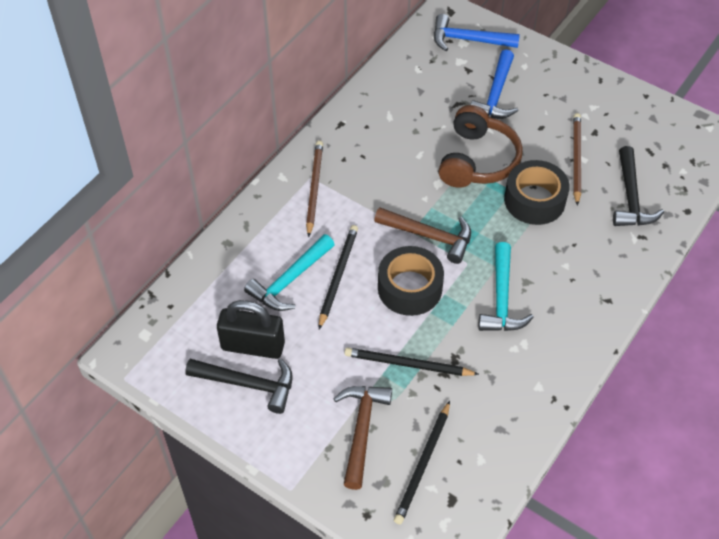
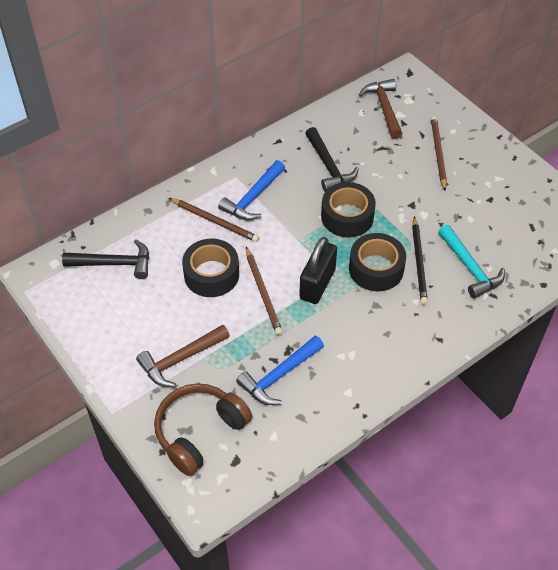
black pencil: 3 -> 1
black tape: 2 -> 3
brown pencil: 2 -> 3
turquoise hammer: 2 -> 1

